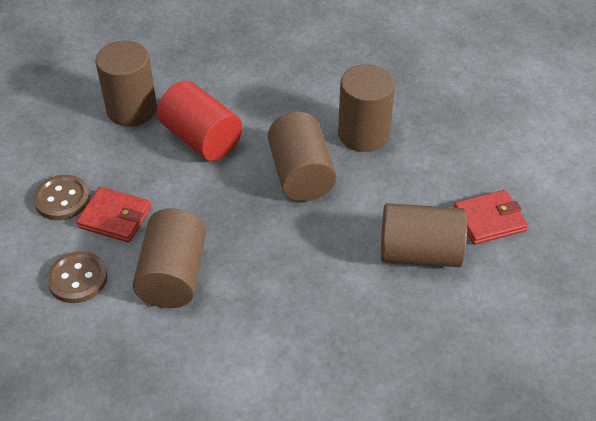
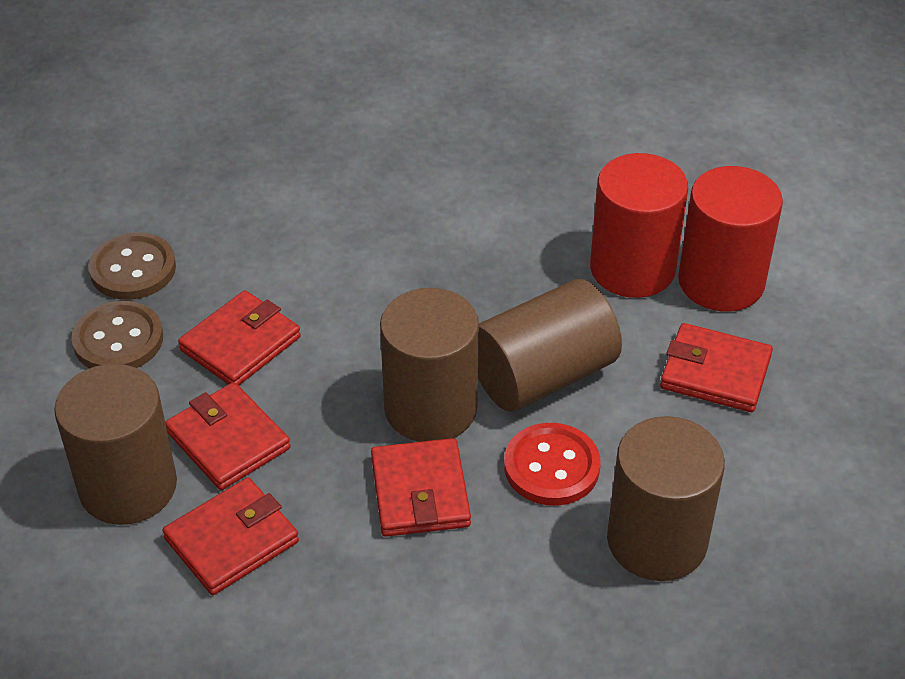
brown cylinder: 5 -> 4
red button: 0 -> 1
red cylinder: 1 -> 2
red wallet: 2 -> 5

